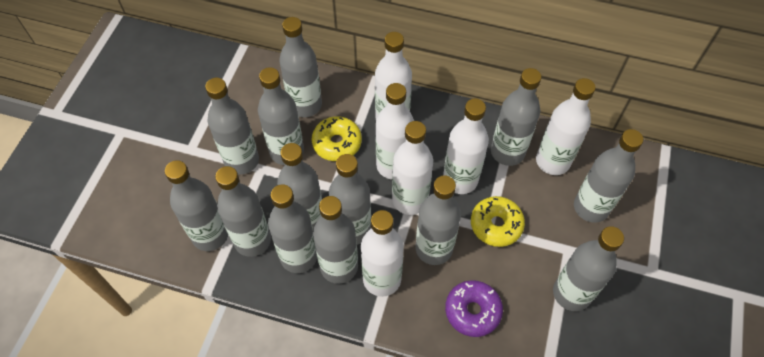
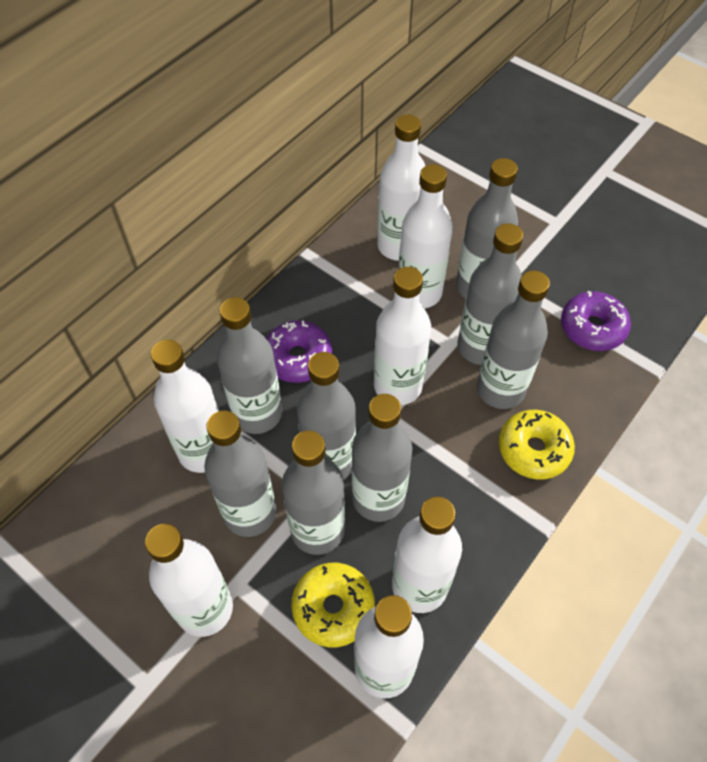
grey bottle: 13 -> 8
purple donut: 1 -> 2
white bottle: 6 -> 7

